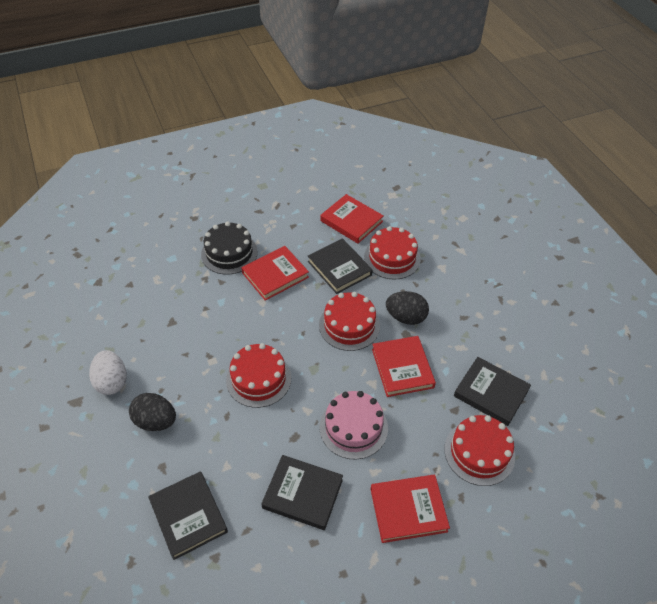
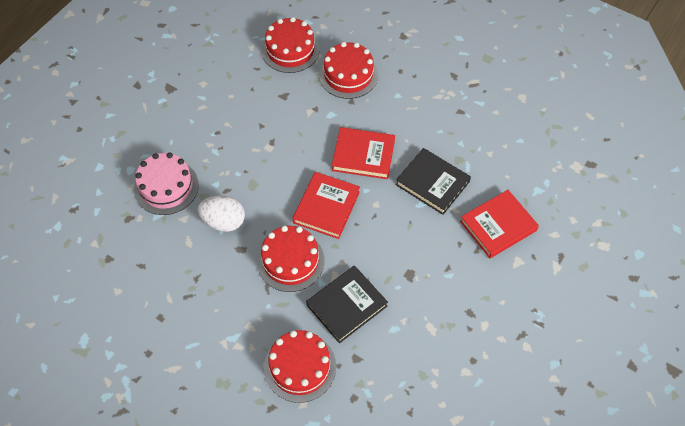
black book: 4 -> 2
black cake: 1 -> 0
black egg: 2 -> 0
red book: 4 -> 3

